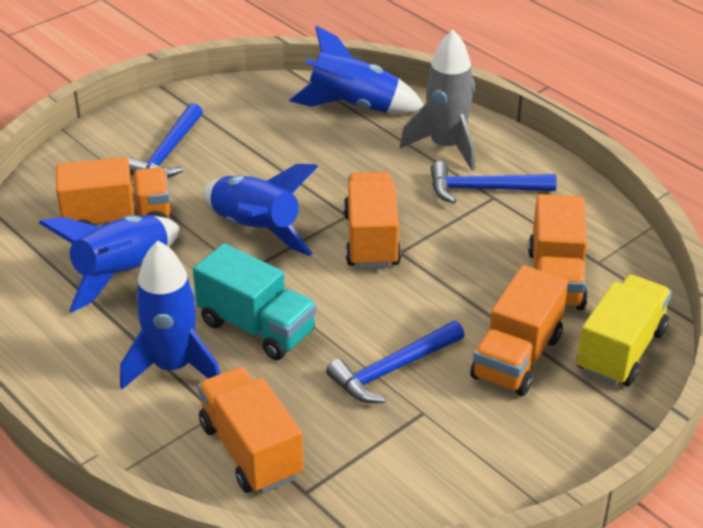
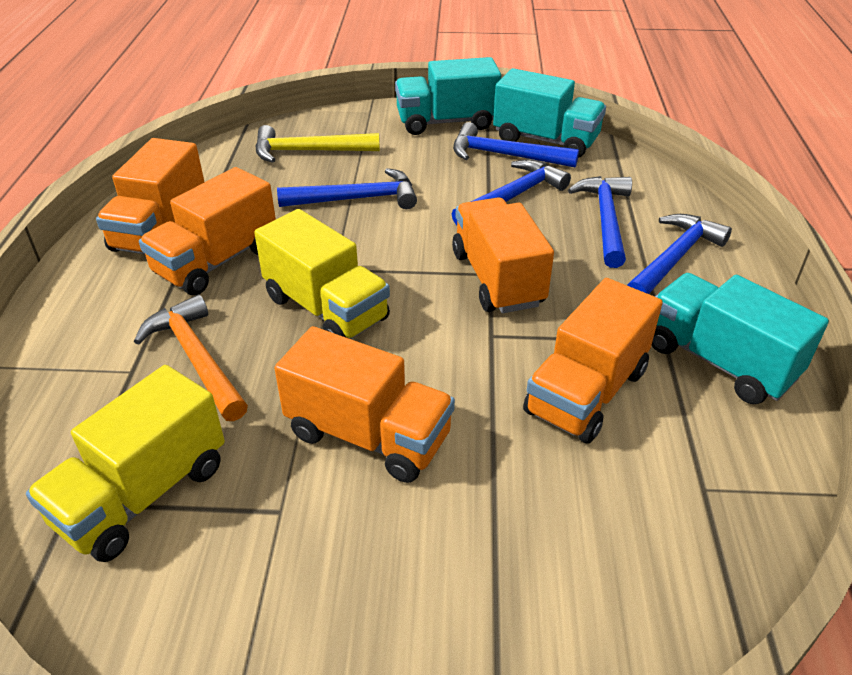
blue hammer: 3 -> 5
blue rocket: 4 -> 0
grey rocket: 1 -> 0
orange hammer: 0 -> 1
turquoise truck: 1 -> 3
yellow hammer: 0 -> 1
yellow truck: 1 -> 2

